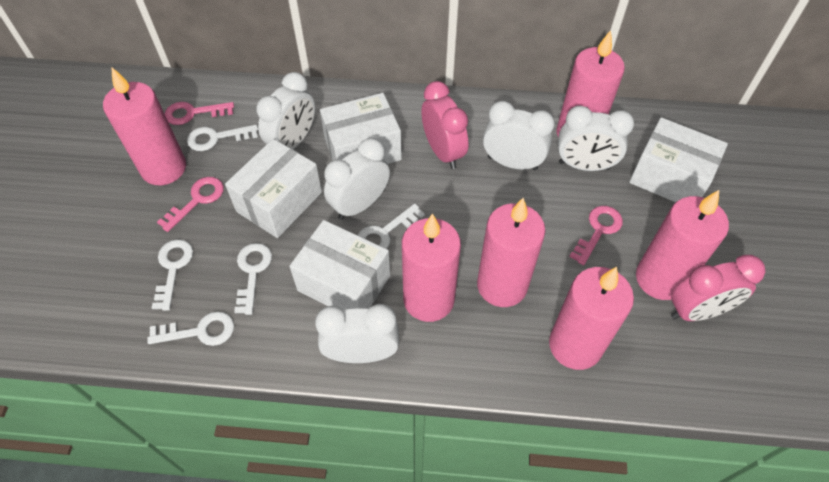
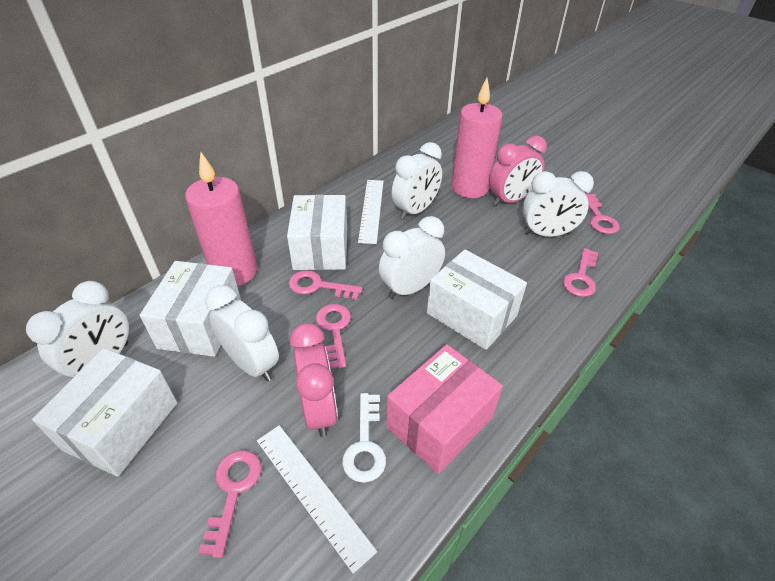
pink box: 0 -> 1
pink candle: 6 -> 2
pink key: 3 -> 5
white key: 5 -> 1
white ruler: 0 -> 2

